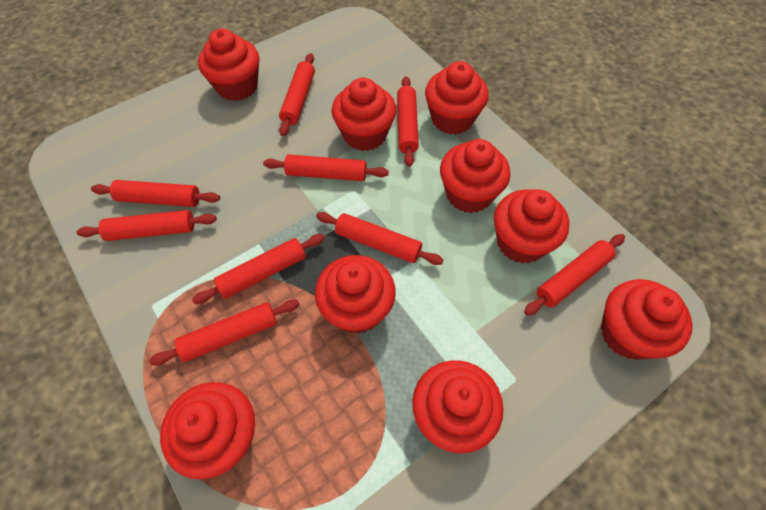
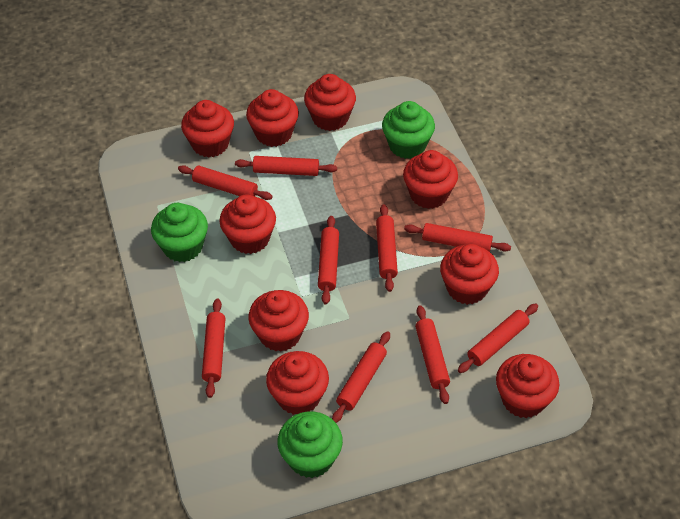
green cupcake: 0 -> 3

